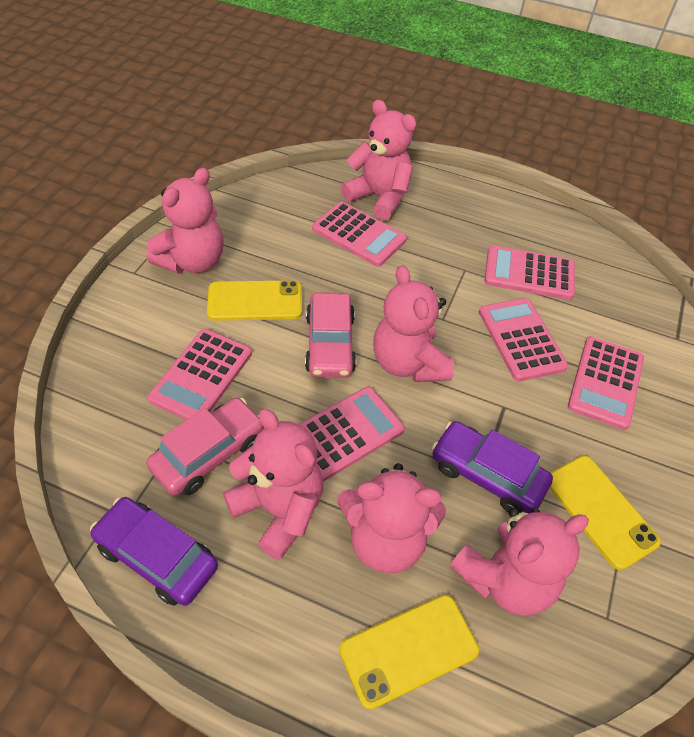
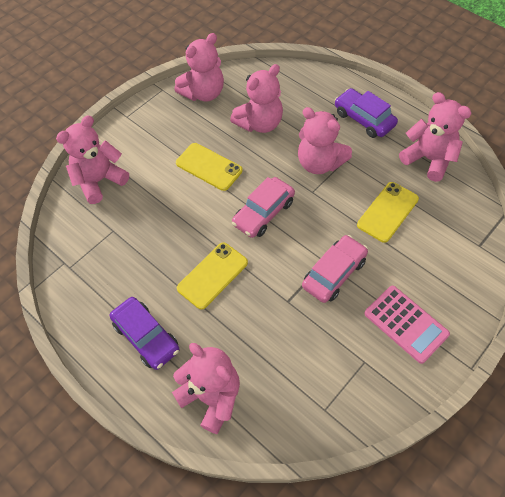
pink calculator: 6 -> 1

